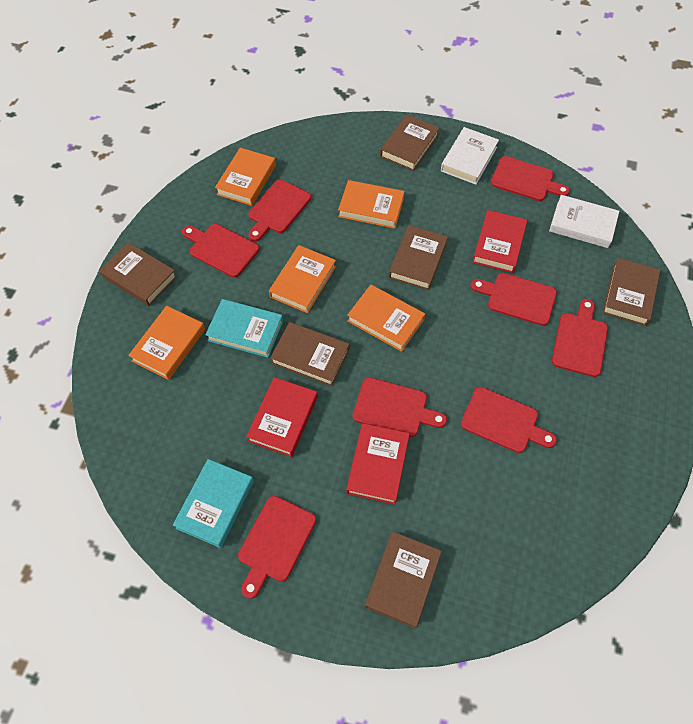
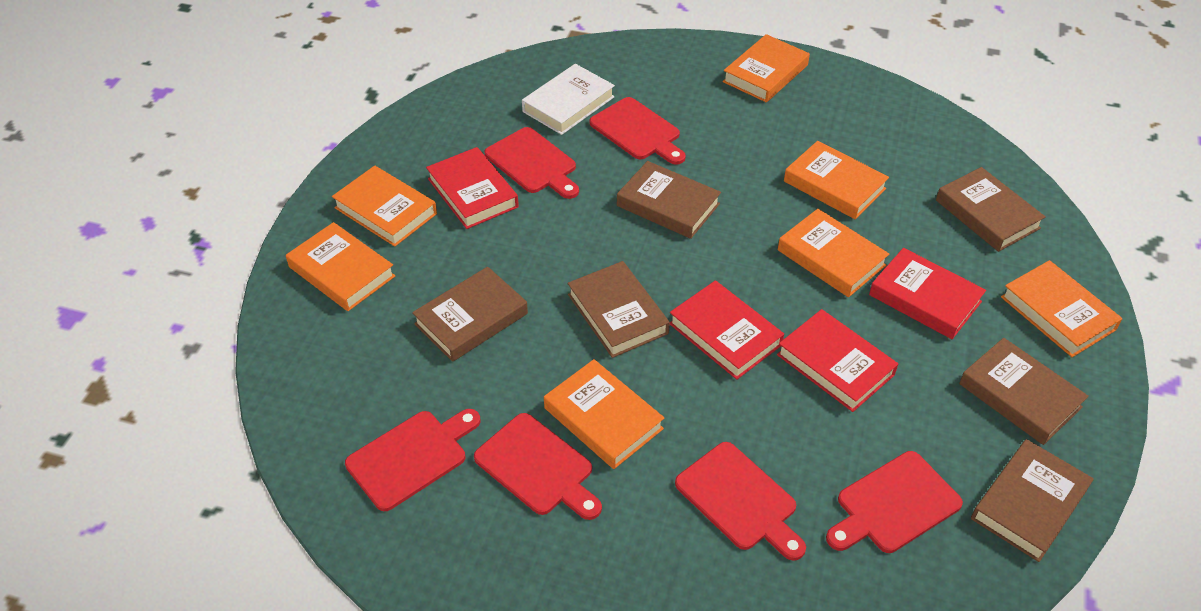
orange book: 5 -> 7
red book: 3 -> 4
red cutting board: 8 -> 6
turquoise book: 2 -> 0
white book: 2 -> 1

